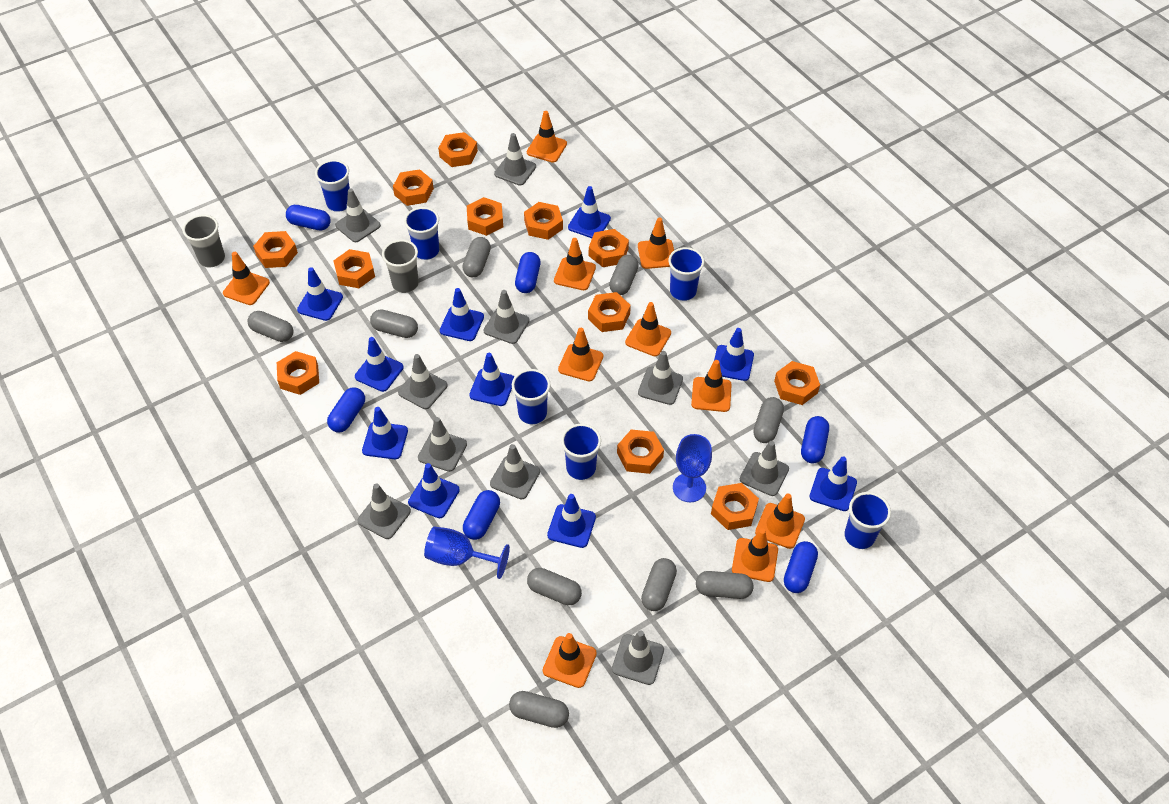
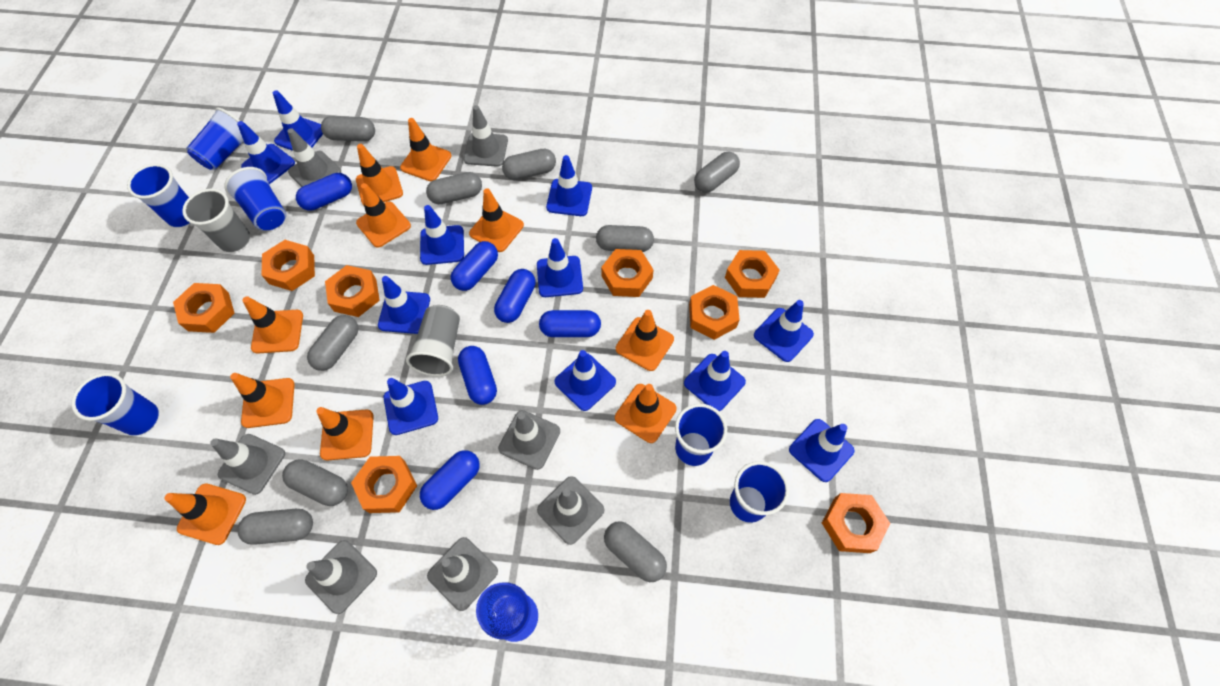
blue goblet: 2 -> 1
blue traffic cone: 10 -> 11
grey traffic cone: 10 -> 7
orange nut: 12 -> 8

